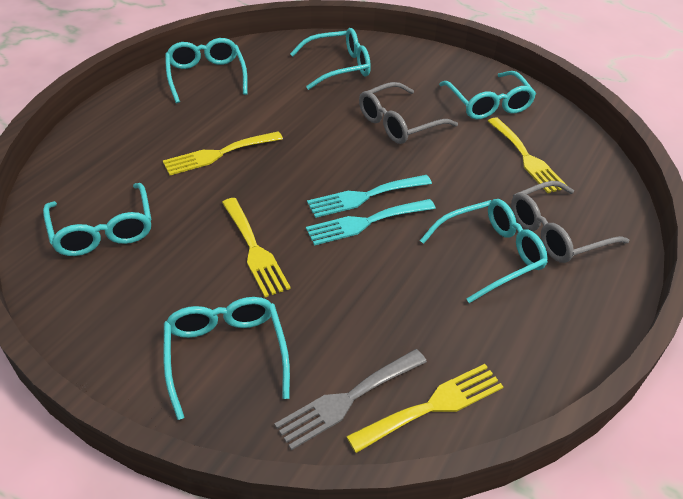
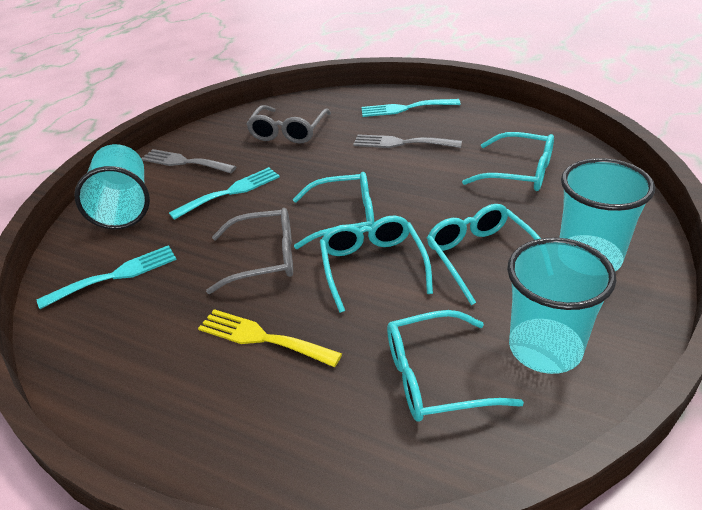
grey fork: 1 -> 2
turquoise cup: 0 -> 3
turquoise fork: 2 -> 3
turquoise glasses: 6 -> 5
yellow fork: 4 -> 1

